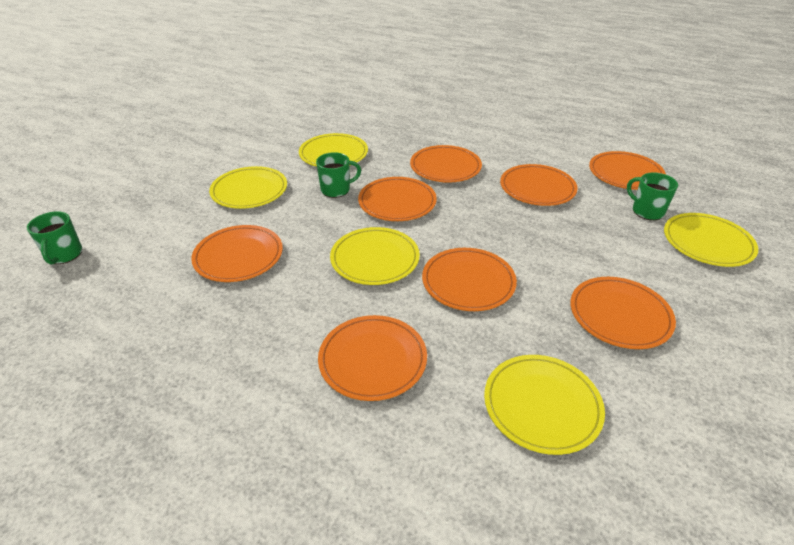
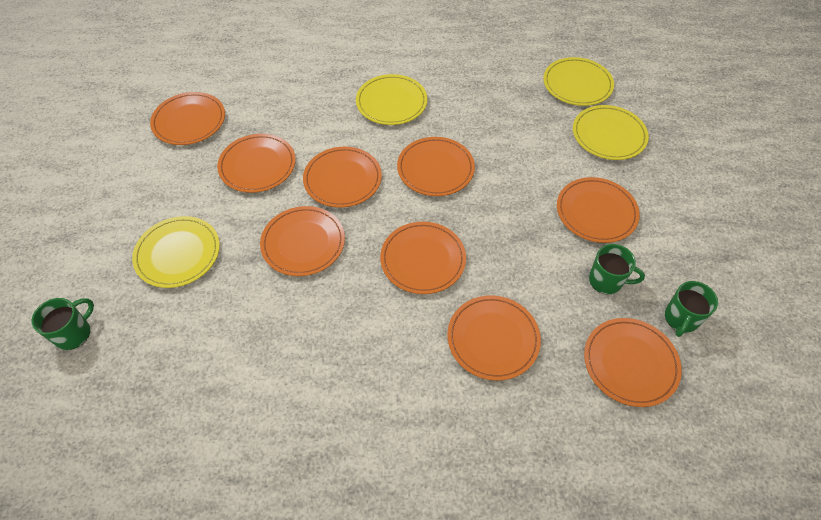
orange plate: 8 -> 9
yellow plate: 5 -> 4

